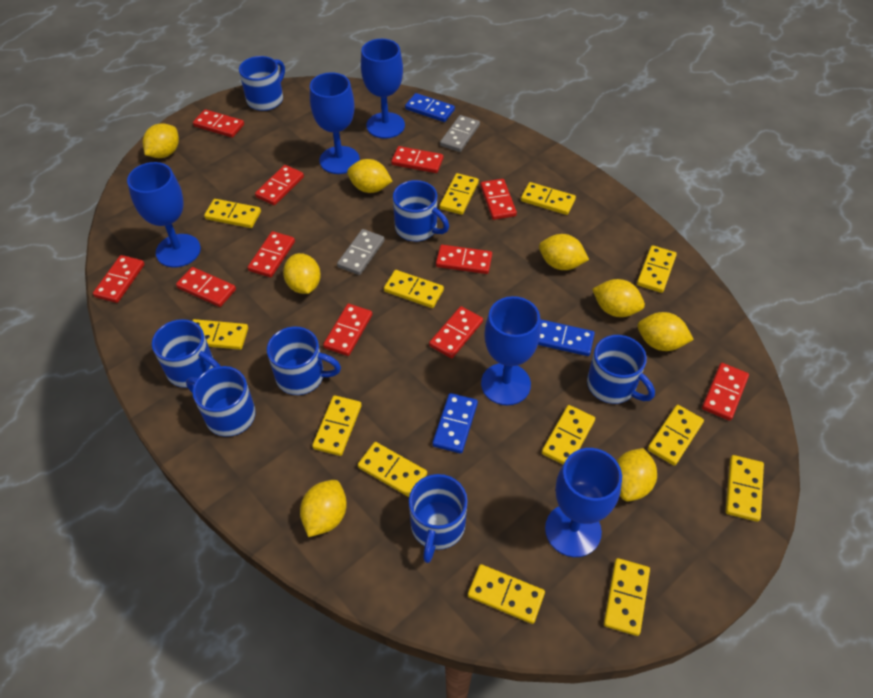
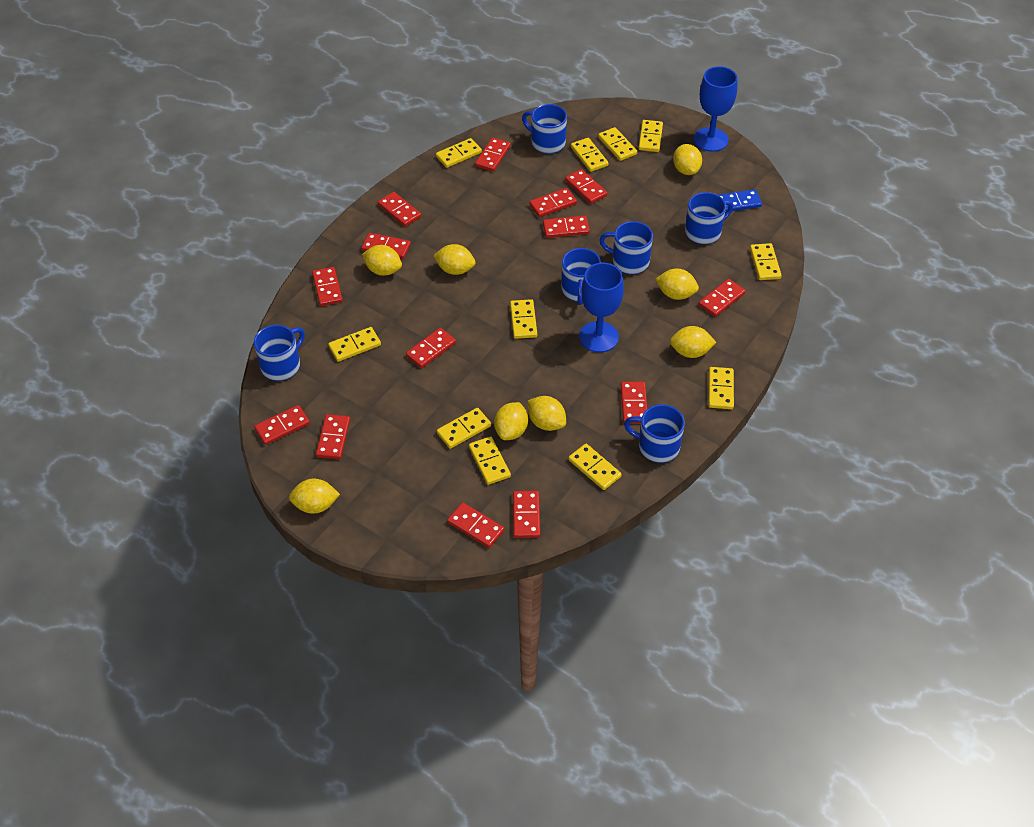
blue domino: 3 -> 1
blue goblet: 5 -> 2
blue mug: 7 -> 6
grey domino: 2 -> 0
red domino: 11 -> 14
yellow domino: 13 -> 11

